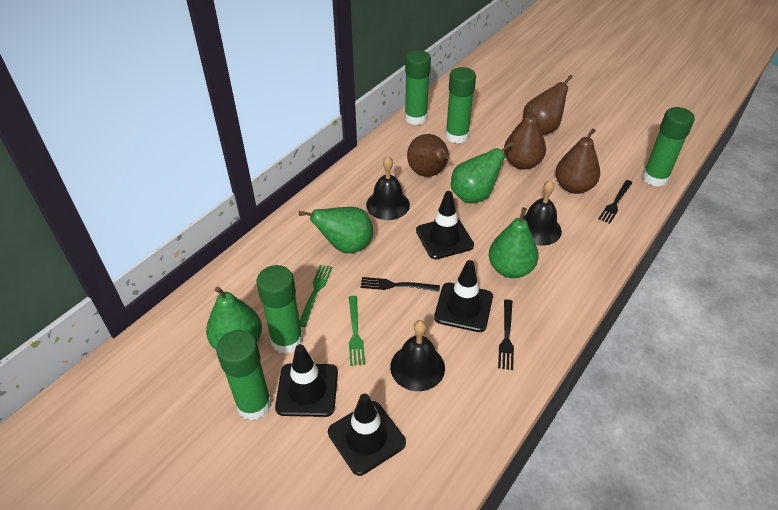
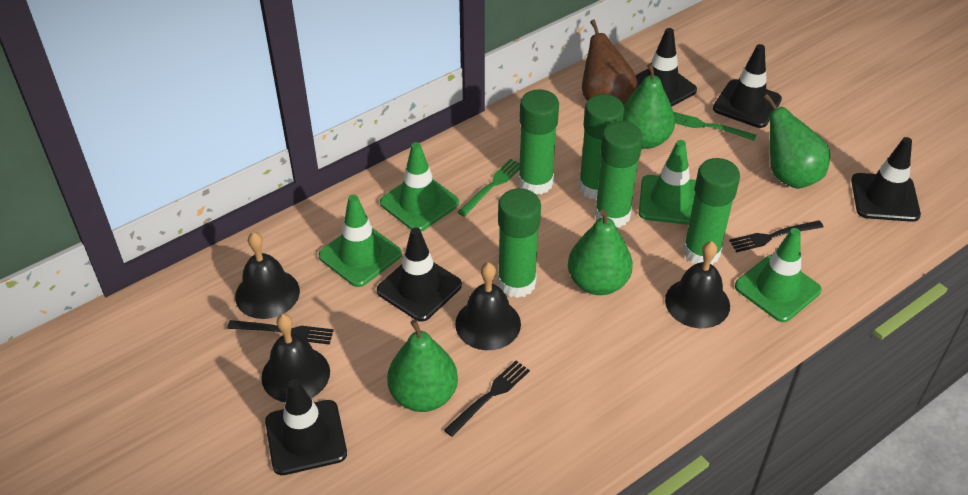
black bell: 3 -> 4
black traffic cone: 4 -> 5
brown pear: 4 -> 1
green traffic cone: 0 -> 4

